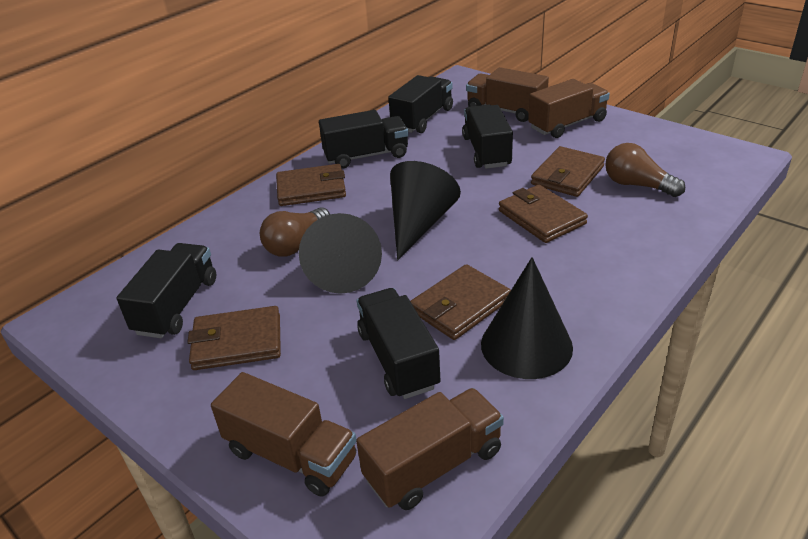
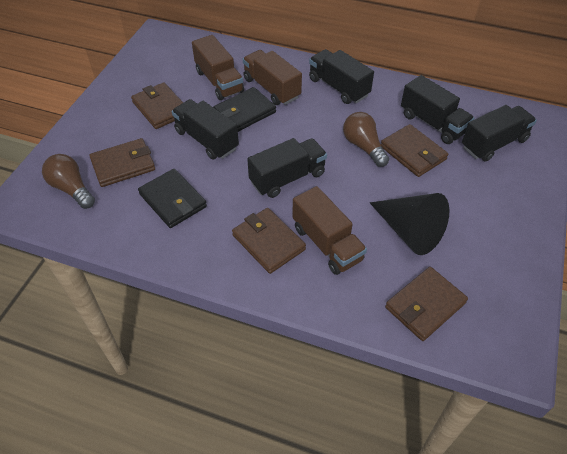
black cone: 3 -> 1
black wallet: 0 -> 2
brown truck: 4 -> 3

